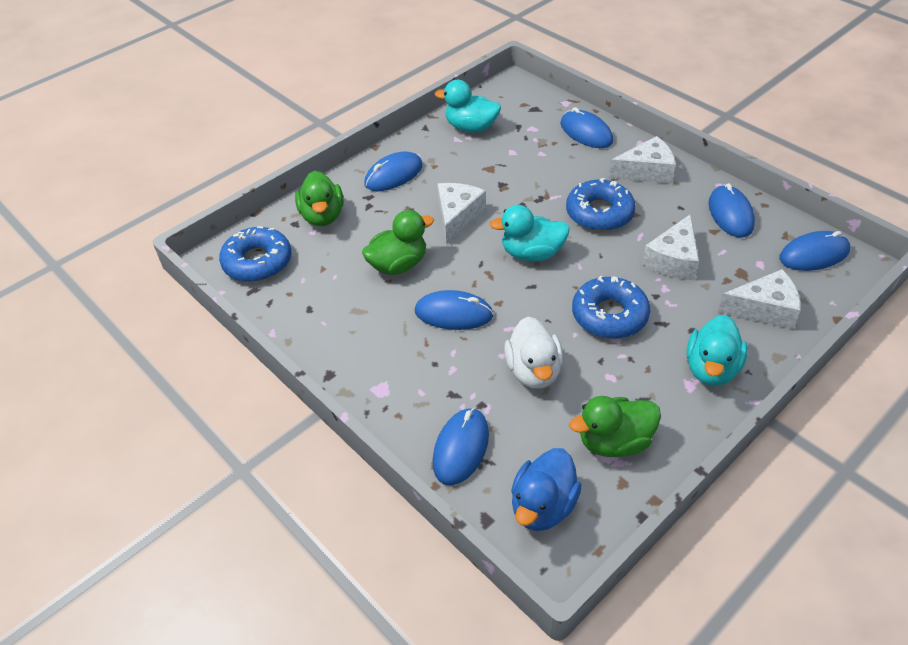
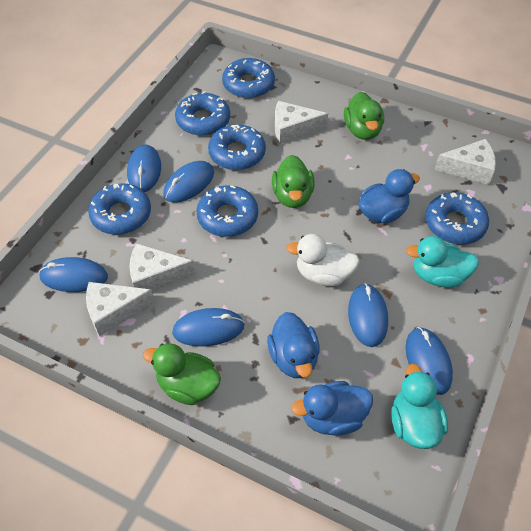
blue donut: 3 -> 6
blue duck: 1 -> 3
turquoise duck: 3 -> 2

